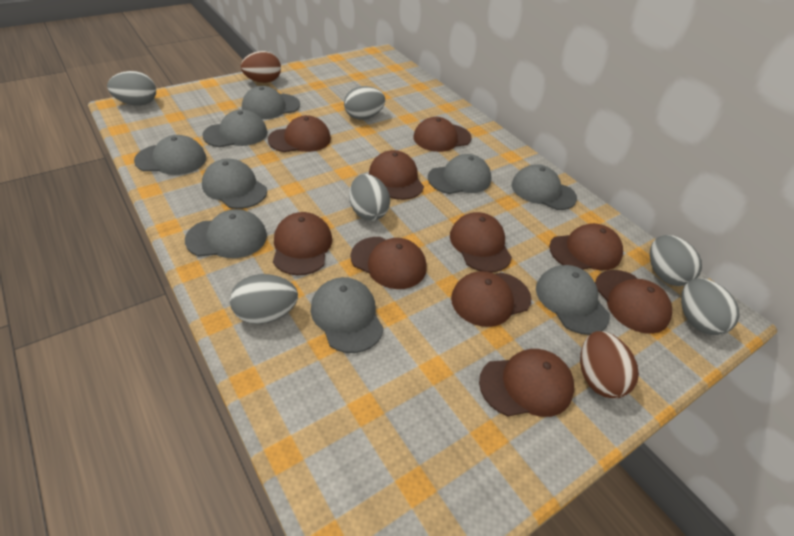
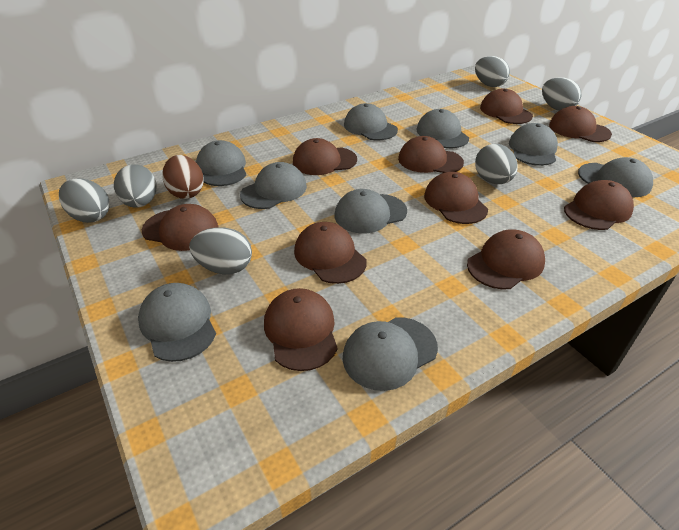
brown egg: 2 -> 1

